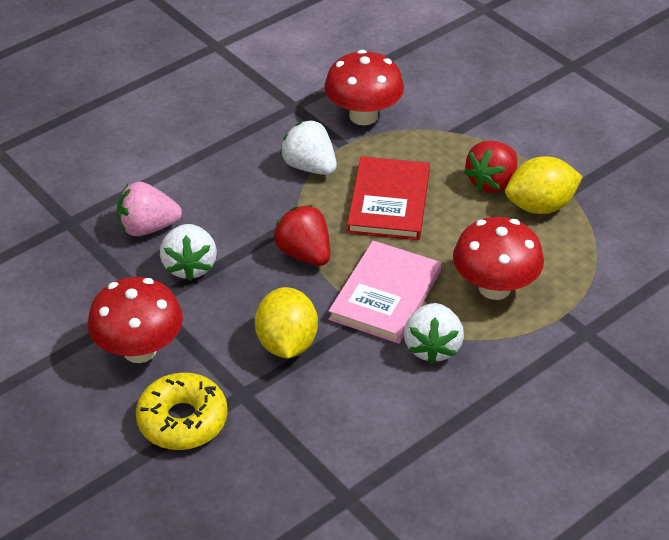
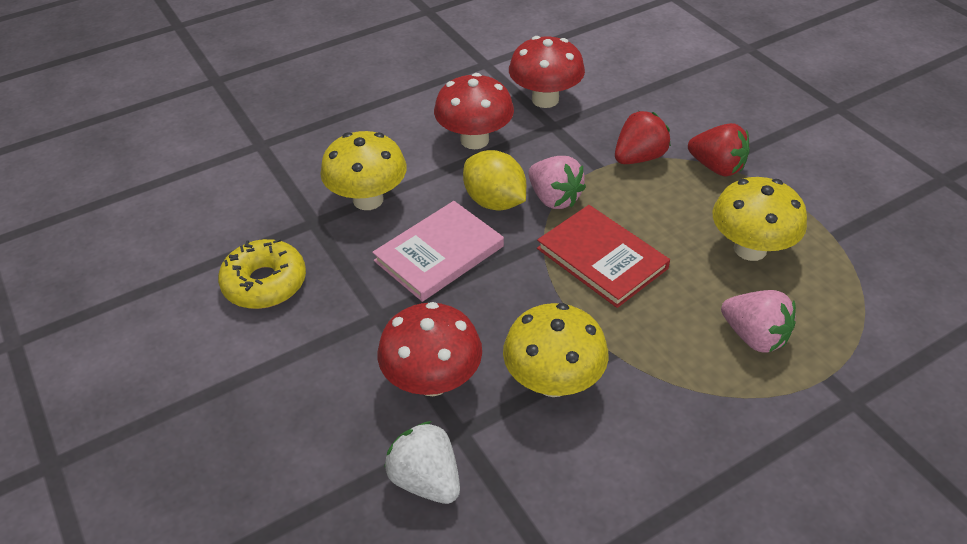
pink strawberry: 1 -> 2
white strawberry: 3 -> 1
yellow lemon: 2 -> 1
yellow mushroom: 0 -> 3

